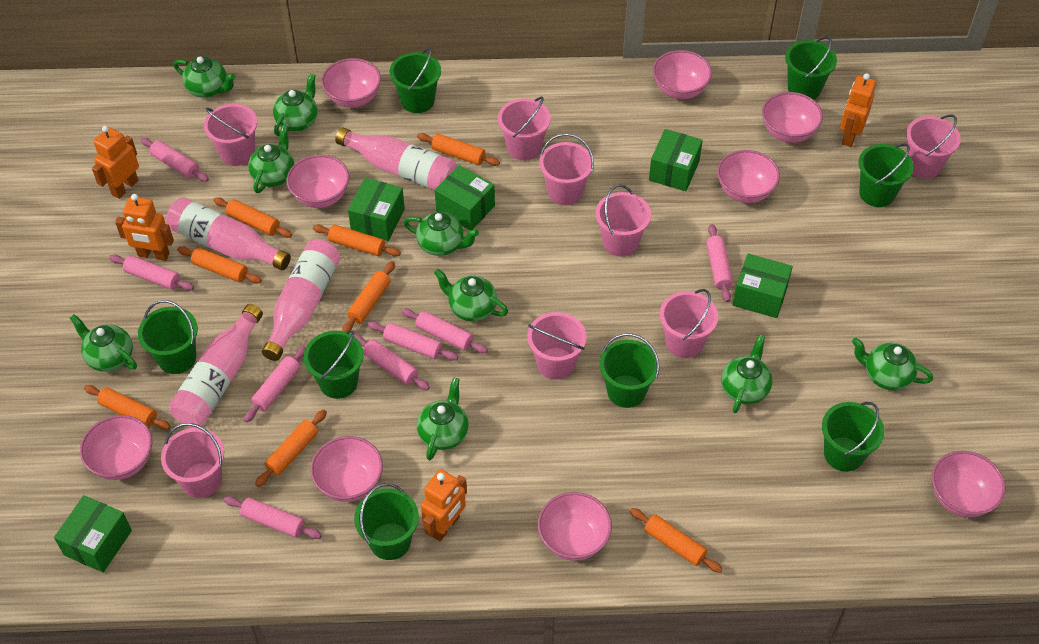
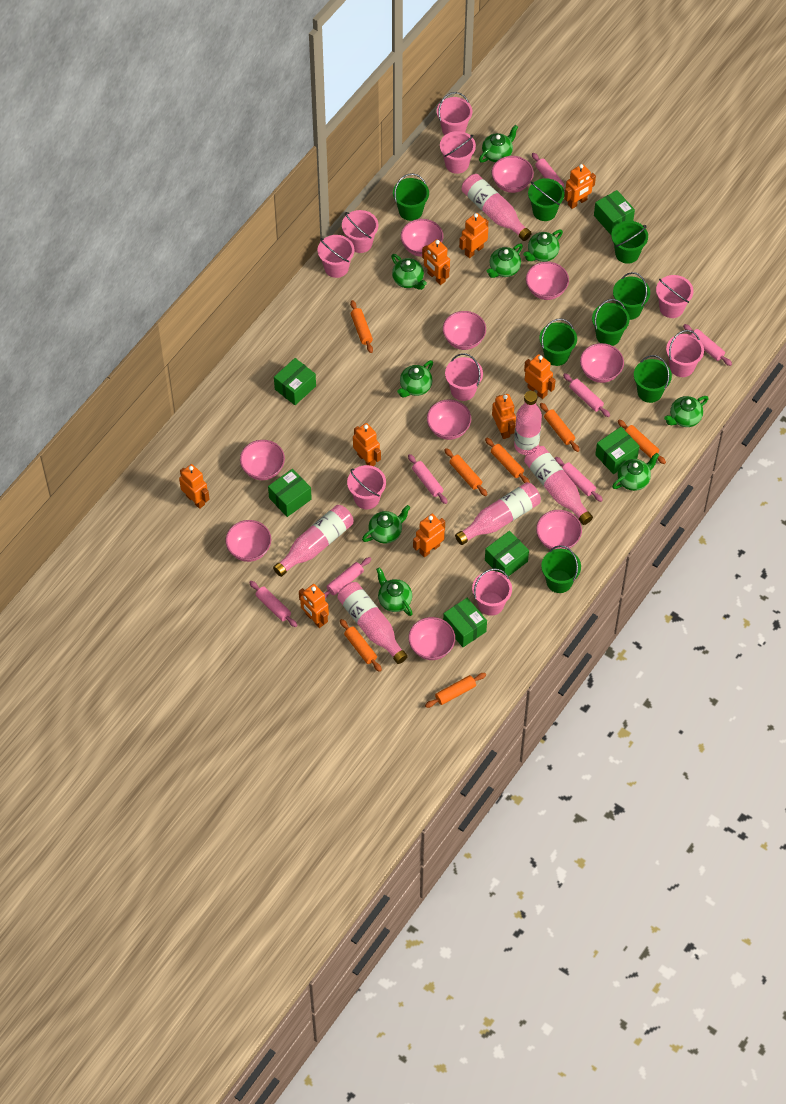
green box: 5 -> 6
orange robot: 4 -> 9
orange rolling pin: 8 -> 7
pink bottle: 4 -> 6
pink bowl: 9 -> 10
pink bucket: 8 -> 9
pink rolling pin: 8 -> 7

